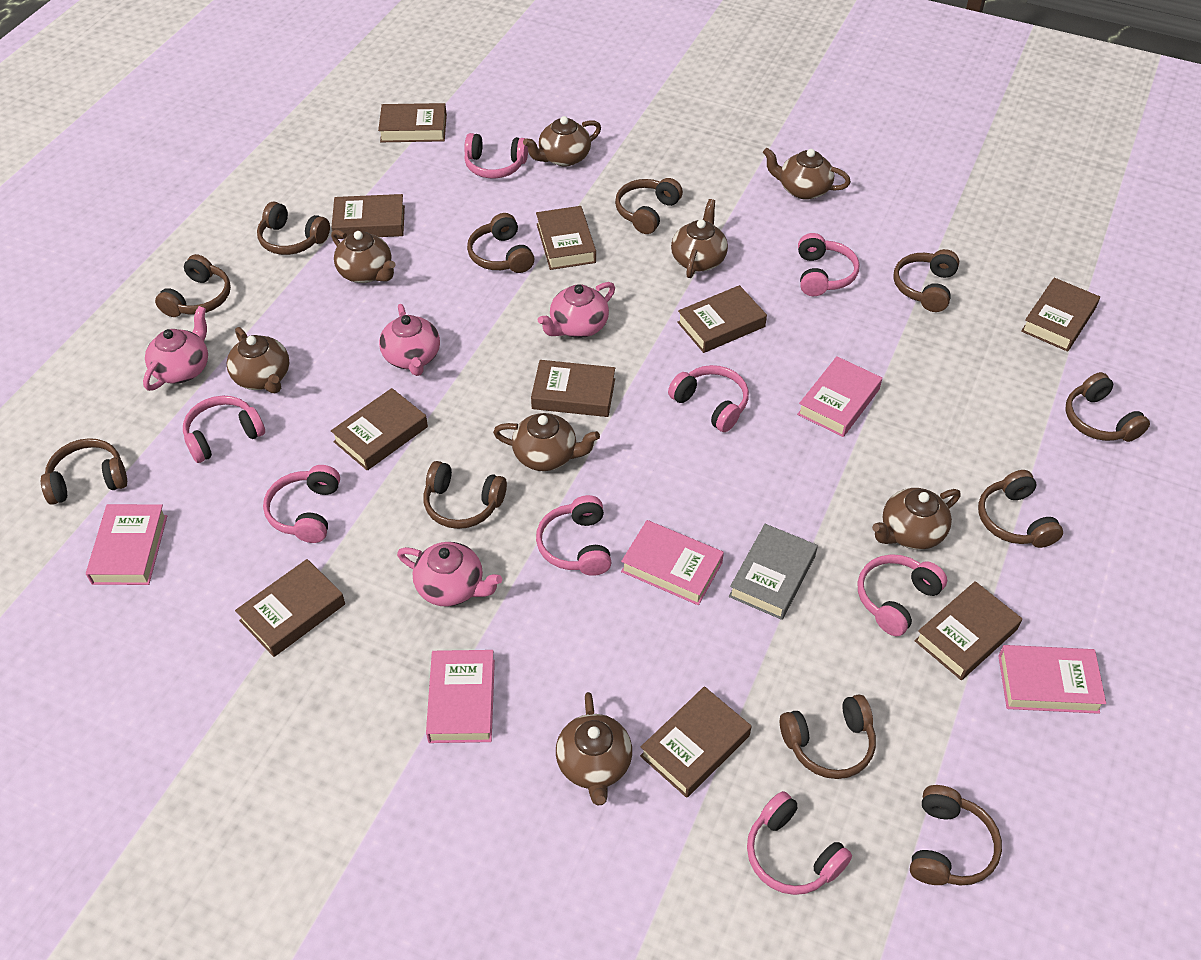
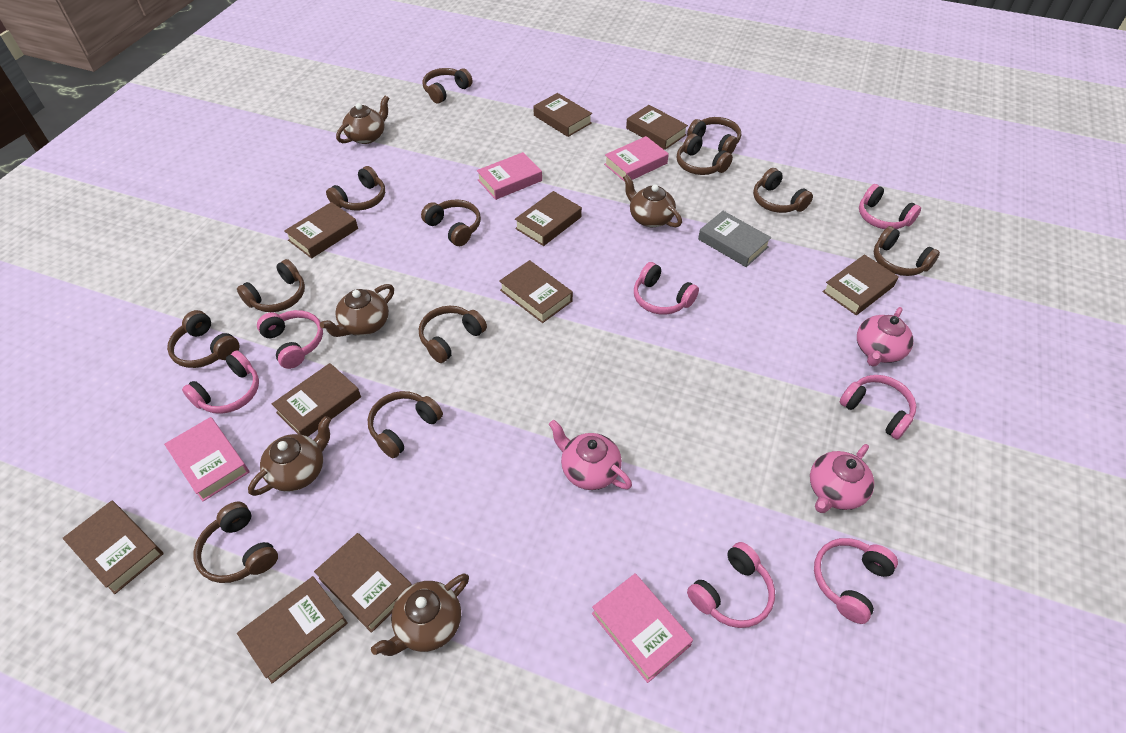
brown headphones: 11 -> 12
brown teapot: 8 -> 5
pink book: 5 -> 4
pink headphones: 8 -> 7
pink teapot: 4 -> 3

